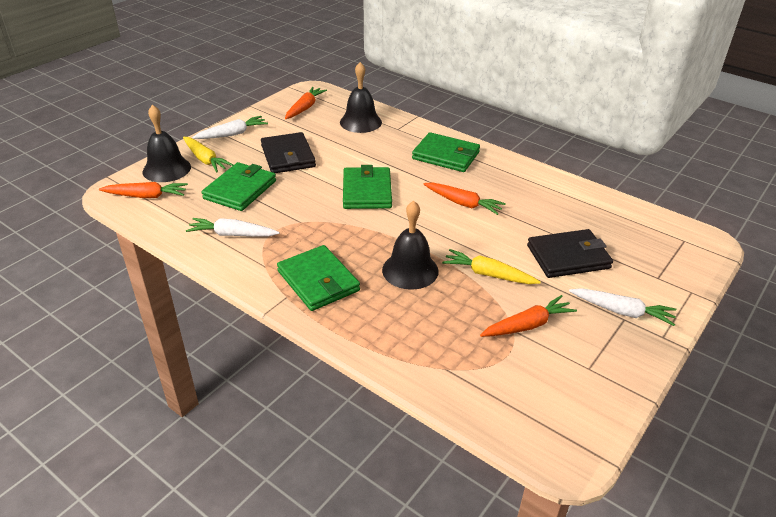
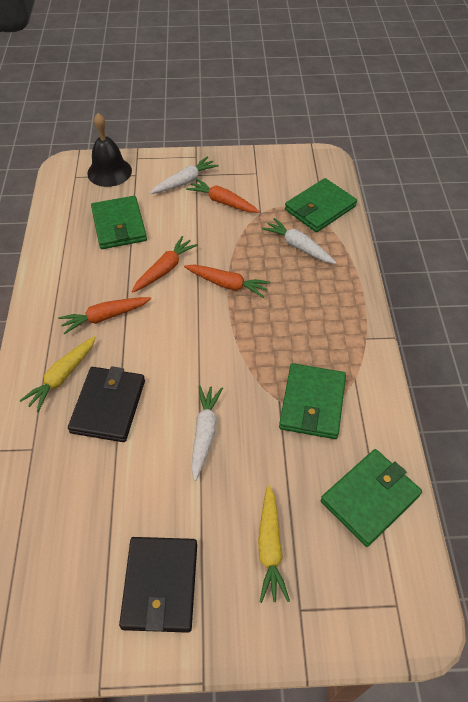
black bell: 3 -> 1

